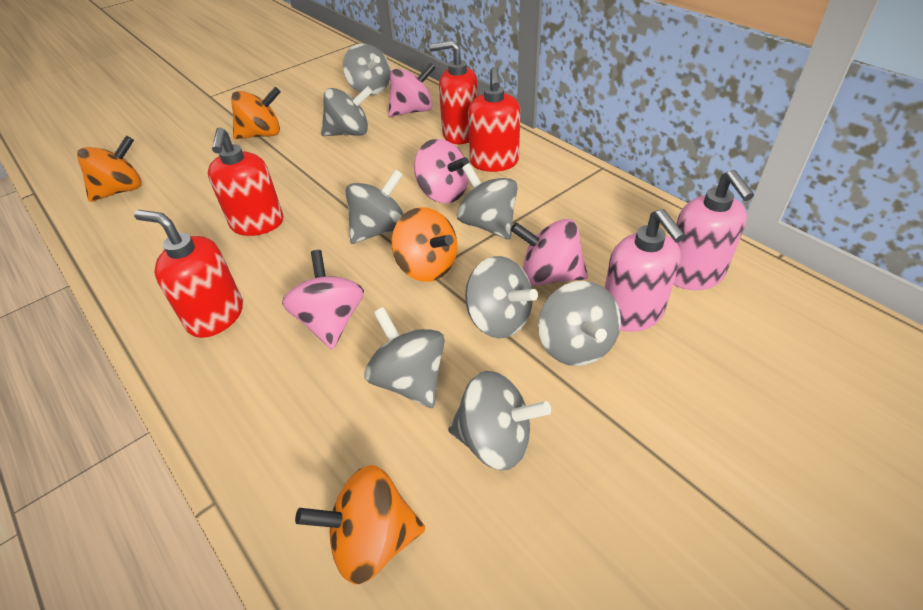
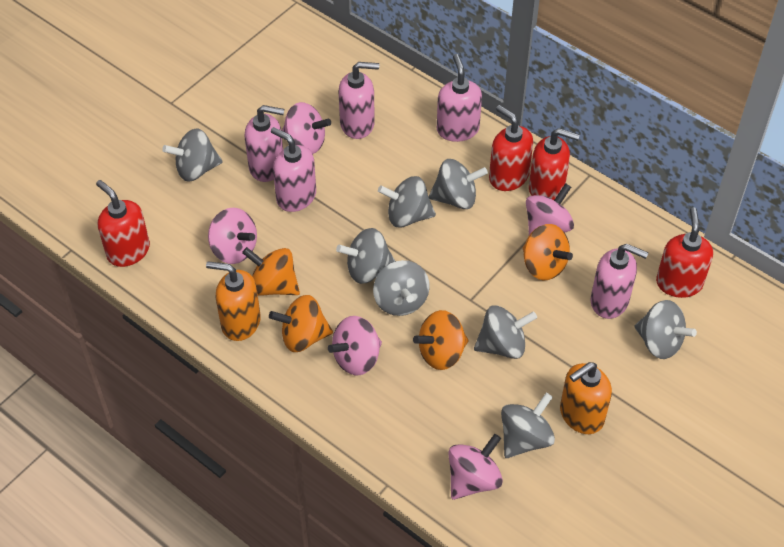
orange soap dispenser: 0 -> 2
pink soap dispenser: 2 -> 5
pink spinning top: 4 -> 5

